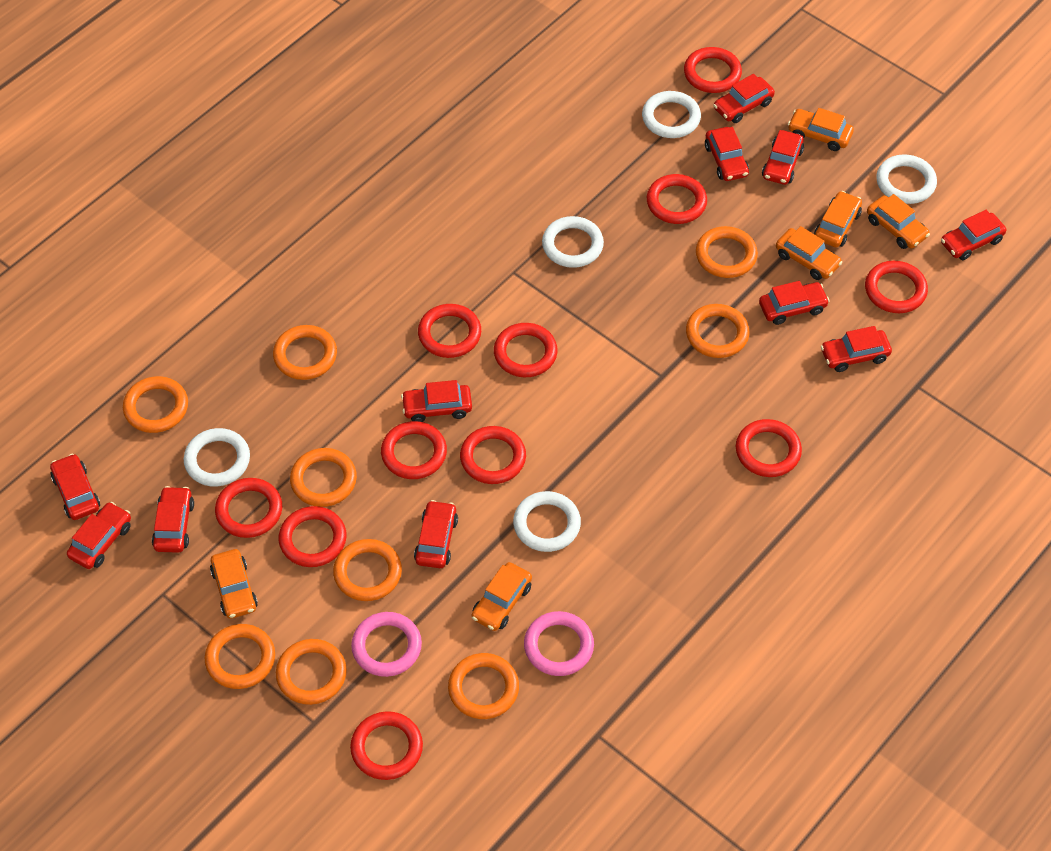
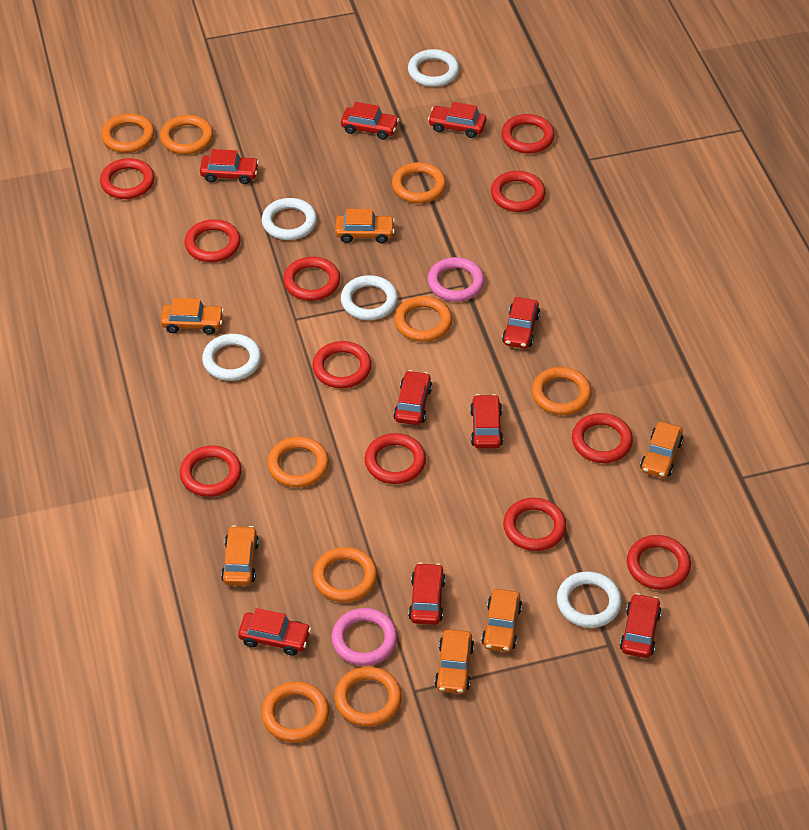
red car: 11 -> 9

